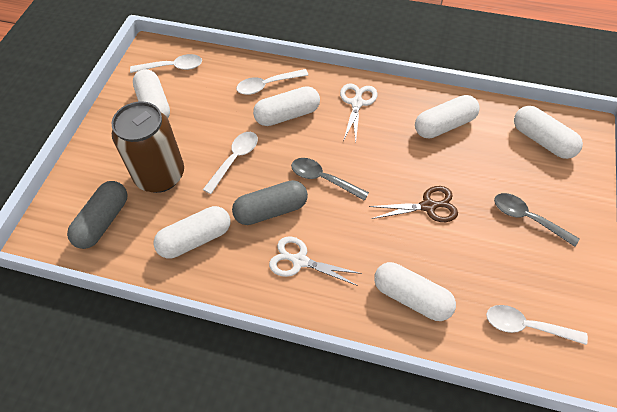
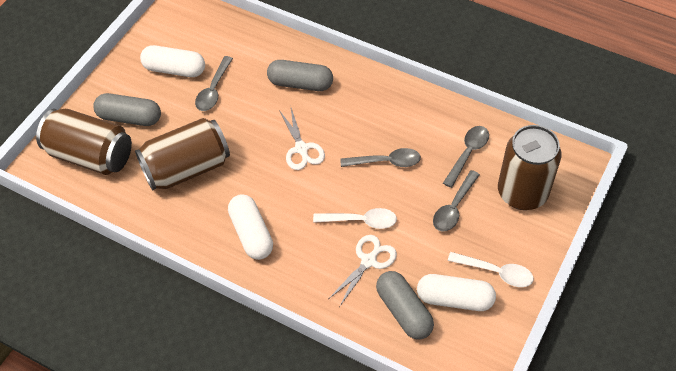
brown can: 1 -> 3
brown scissors: 1 -> 0
grey capsule: 2 -> 3
grey spoon: 2 -> 4
white capsule: 6 -> 3
white spoon: 4 -> 2

